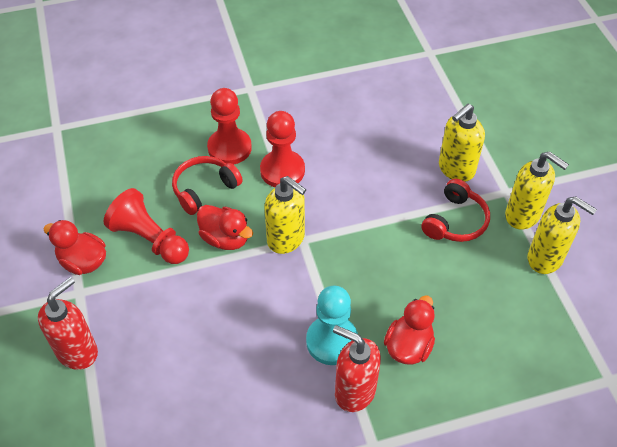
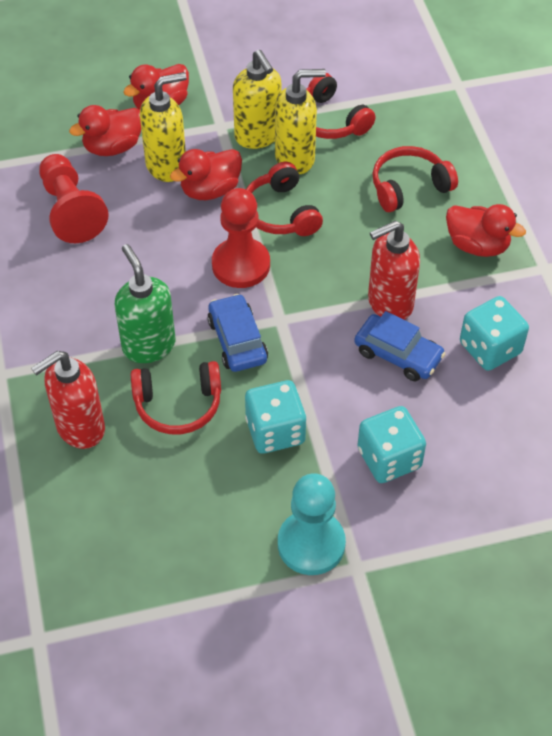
blue car: 0 -> 2
green soap dispenser: 0 -> 1
red duck: 3 -> 4
red headphones: 2 -> 4
red pawn: 3 -> 2
turquoise dice: 0 -> 3
yellow soap dispenser: 4 -> 3

